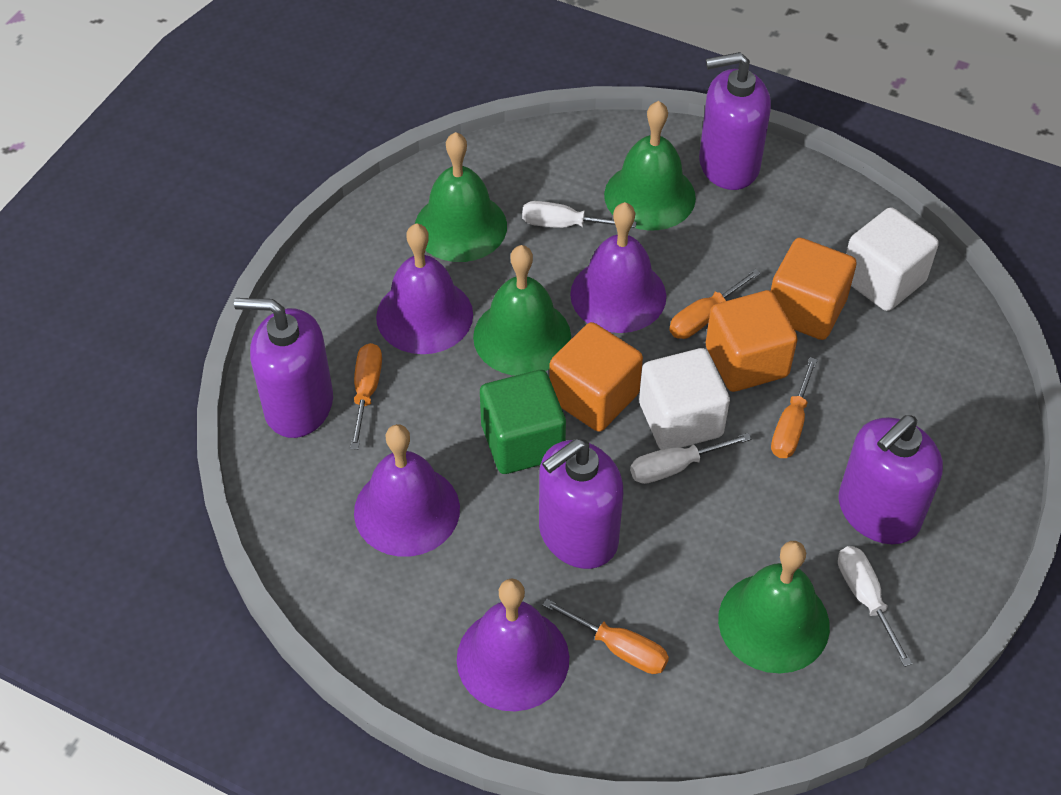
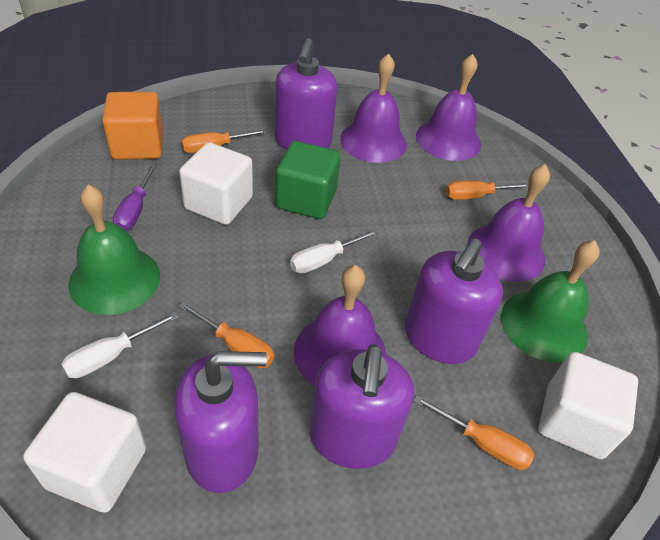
green bell: 4 -> 2
orange cube: 3 -> 1
purple screwdriver: 0 -> 1
white cube: 2 -> 3
white screwdriver: 3 -> 2

